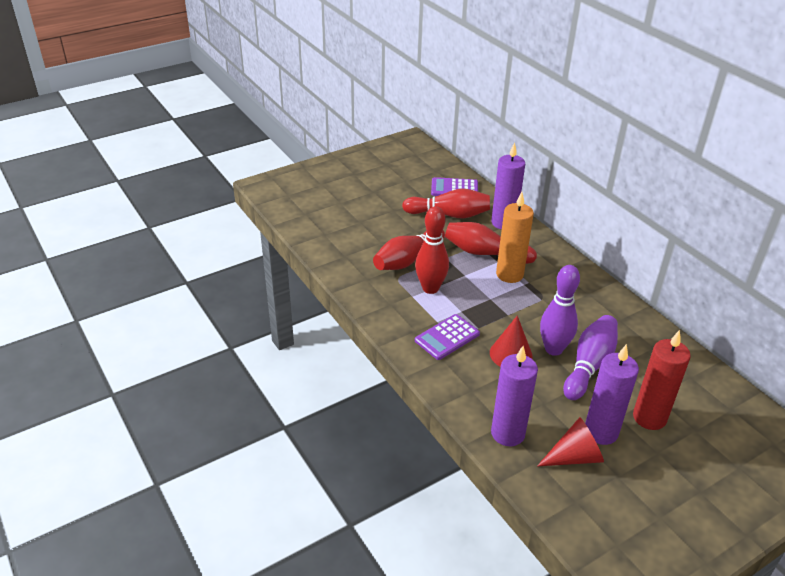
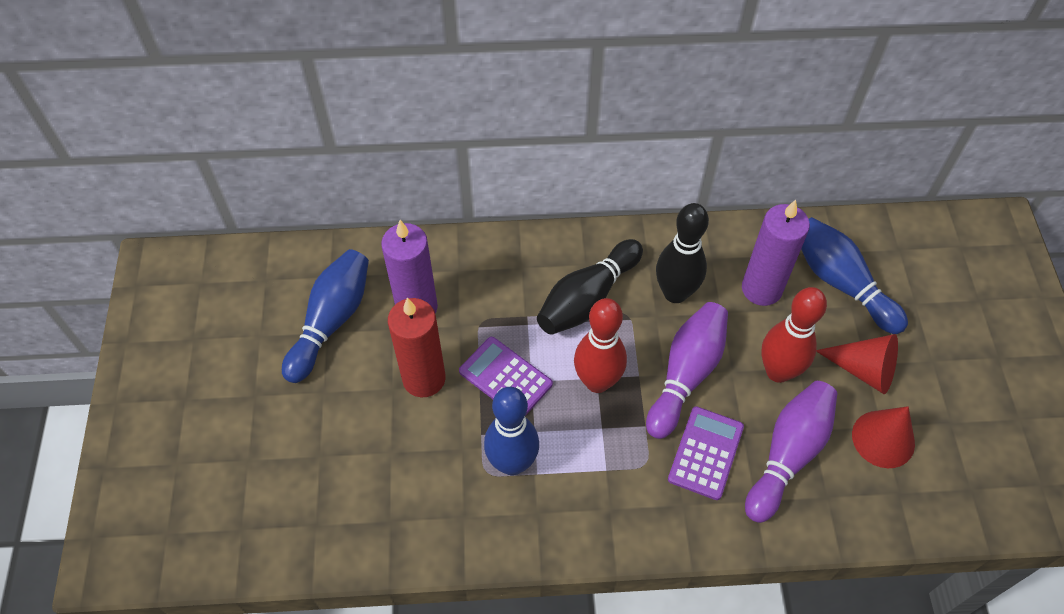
black bowling pin: 0 -> 2
blue bowling pin: 0 -> 3
orange candle: 1 -> 0
purple candle: 3 -> 2
red bowling pin: 4 -> 2

